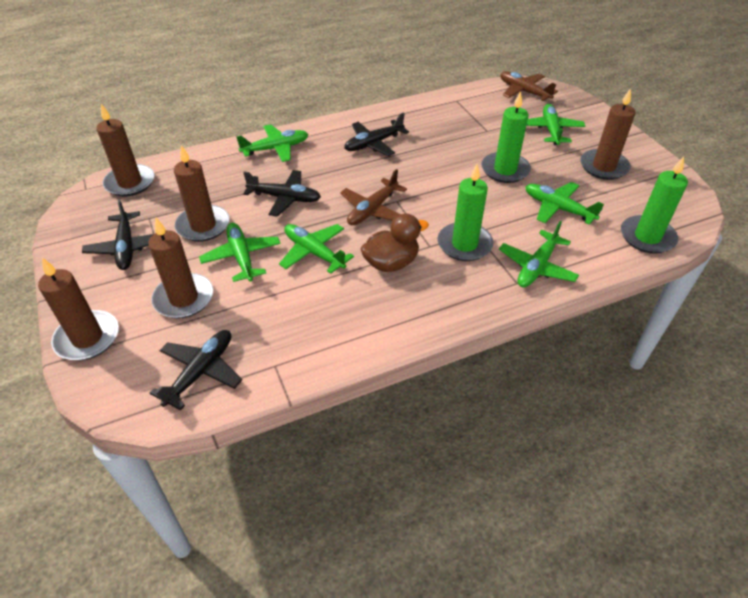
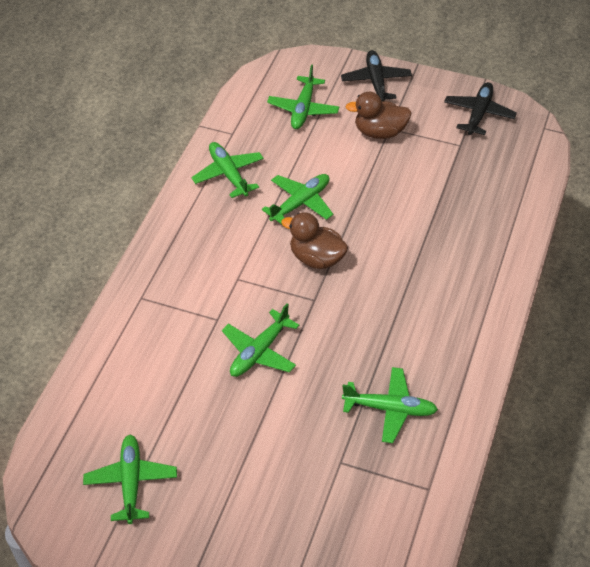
black plane: 4 -> 2
brown candle: 5 -> 0
brown duck: 1 -> 2
brown plane: 2 -> 0
green candle: 3 -> 0

